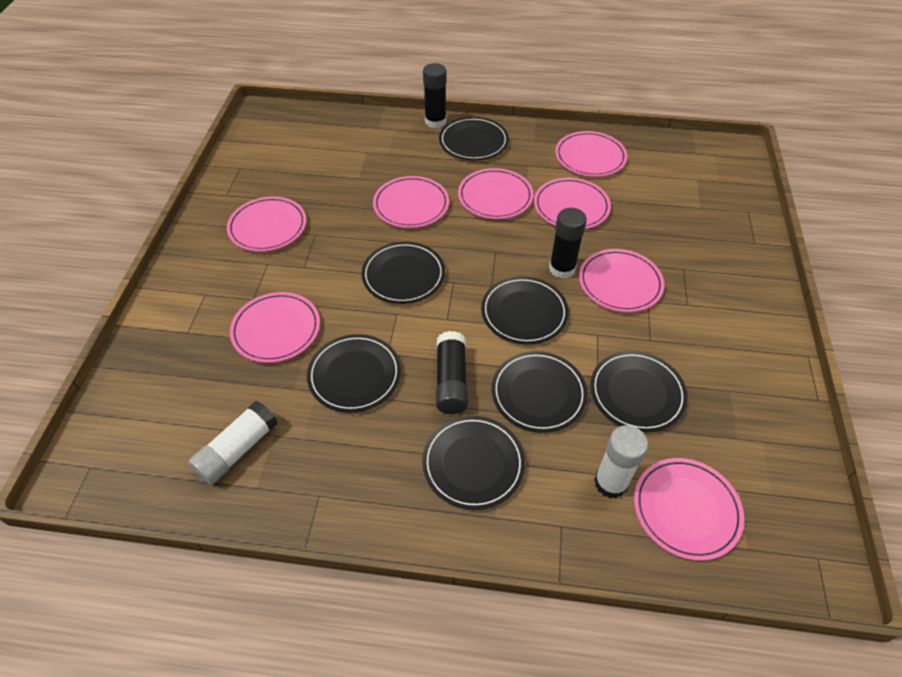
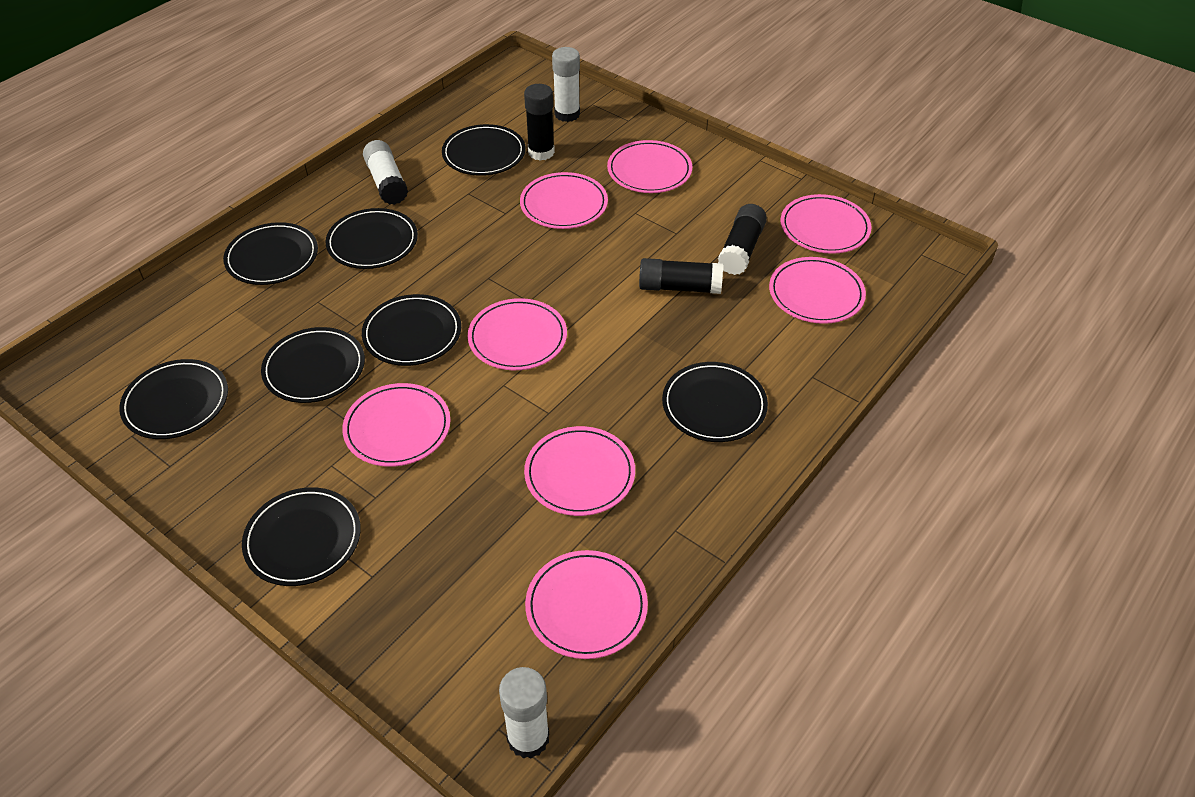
black plate: 7 -> 8
white glue stick: 2 -> 3

